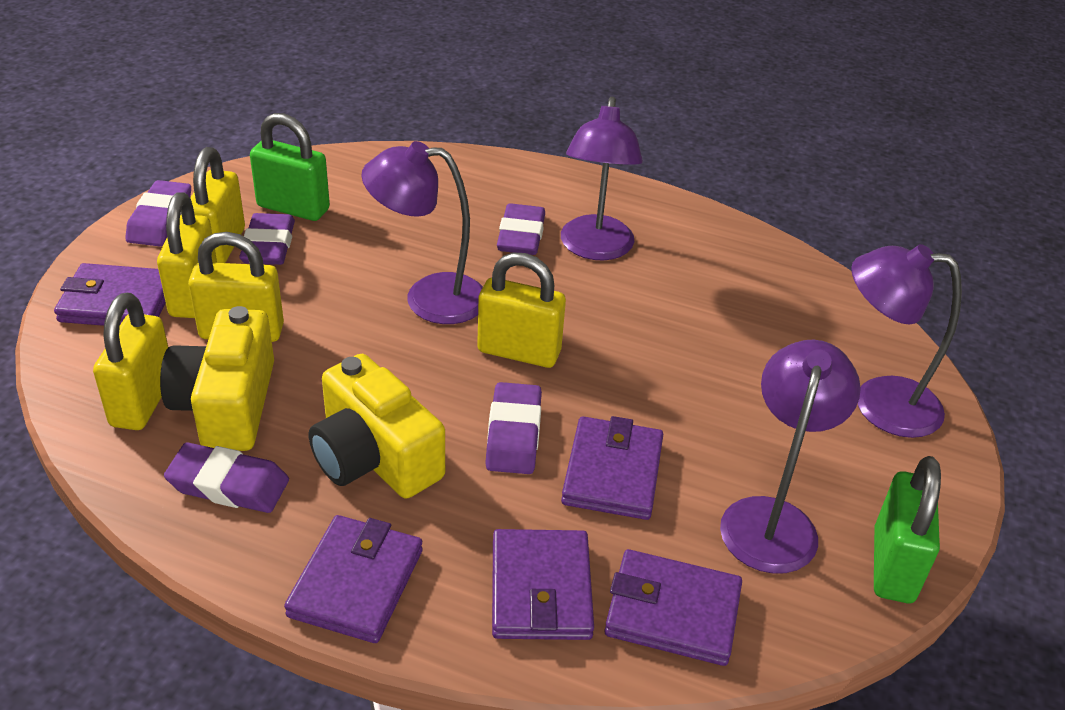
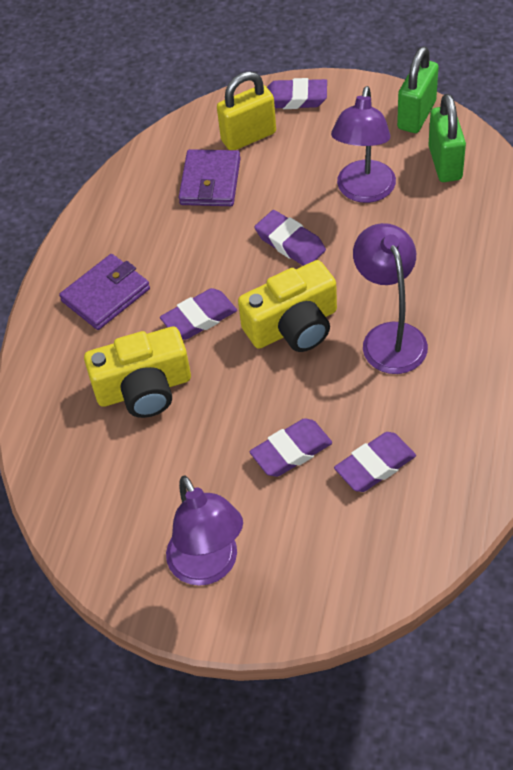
purple lamp: 4 -> 3
purple wallet: 5 -> 2
yellow padlock: 5 -> 1

